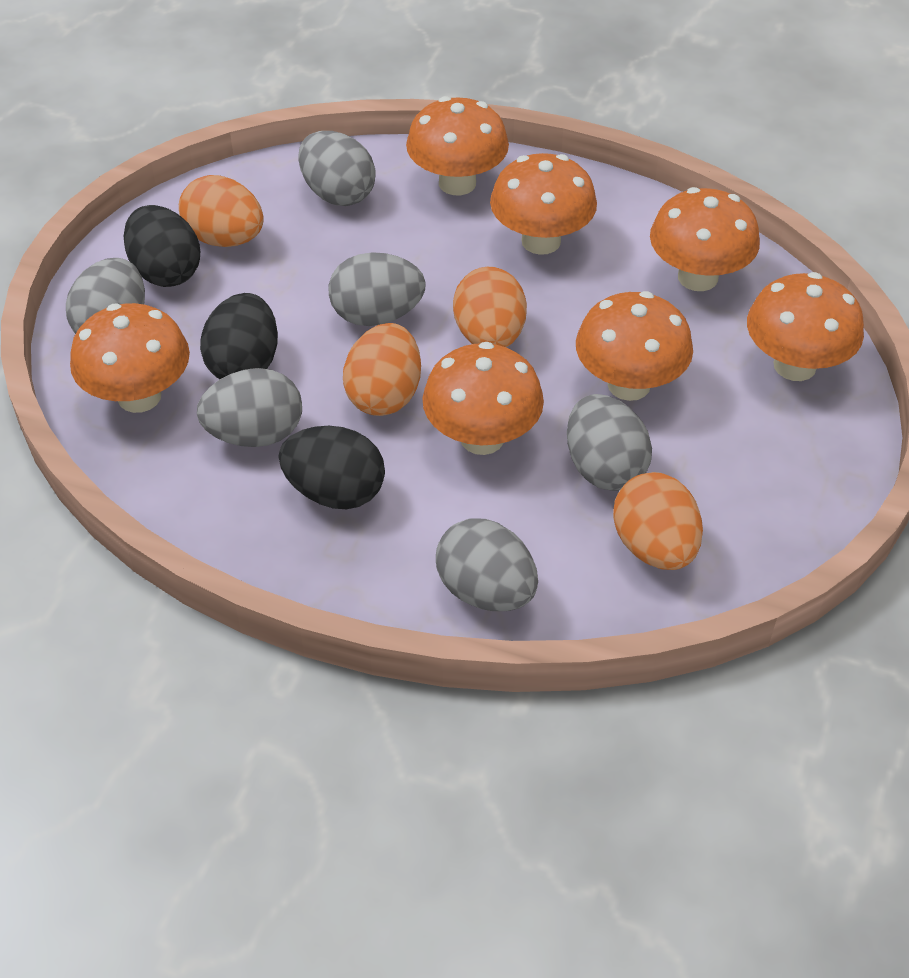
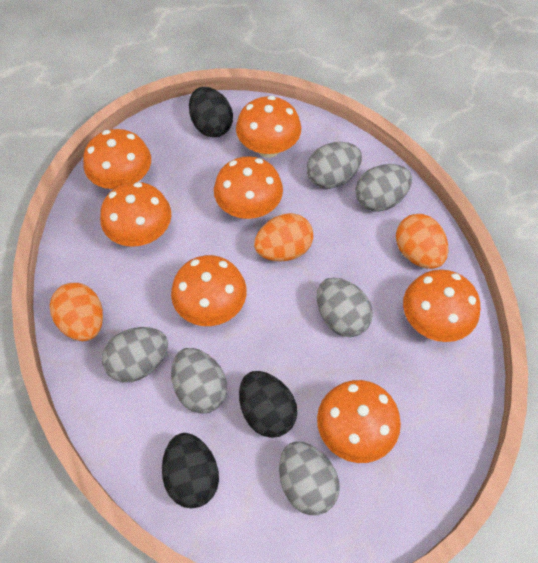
orange egg: 4 -> 3

